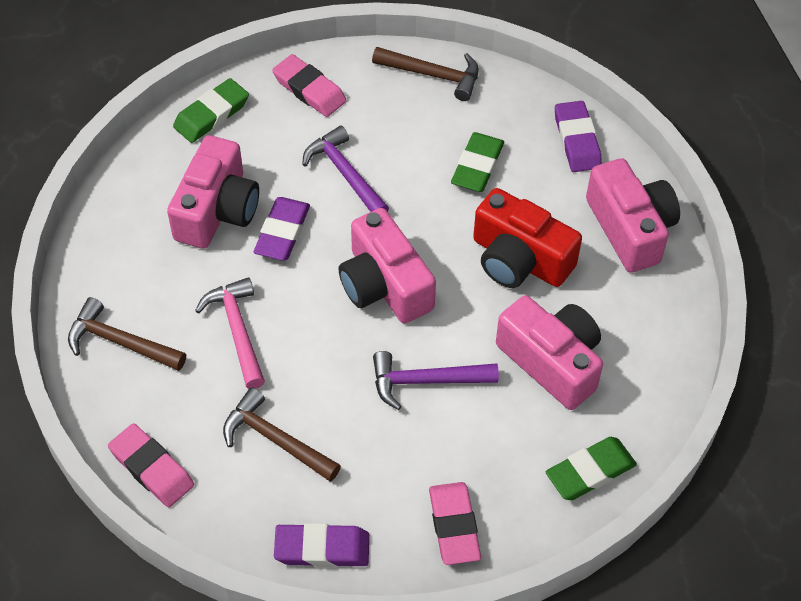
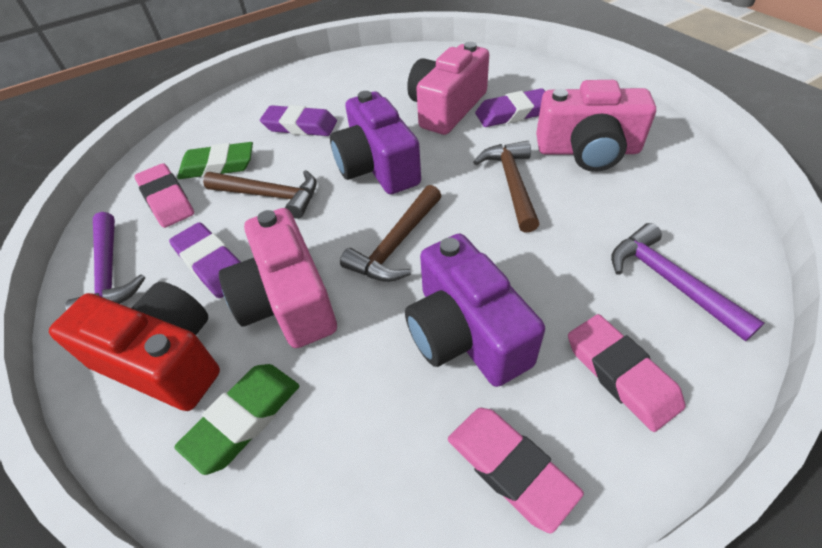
green eraser: 3 -> 2
pink camera: 4 -> 3
pink hammer: 1 -> 0
purple camera: 0 -> 2

